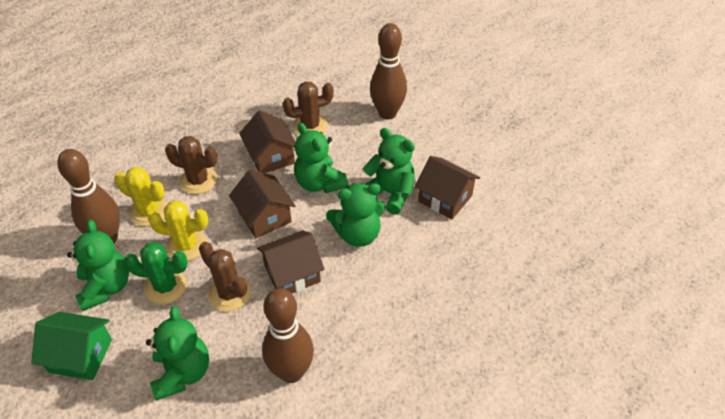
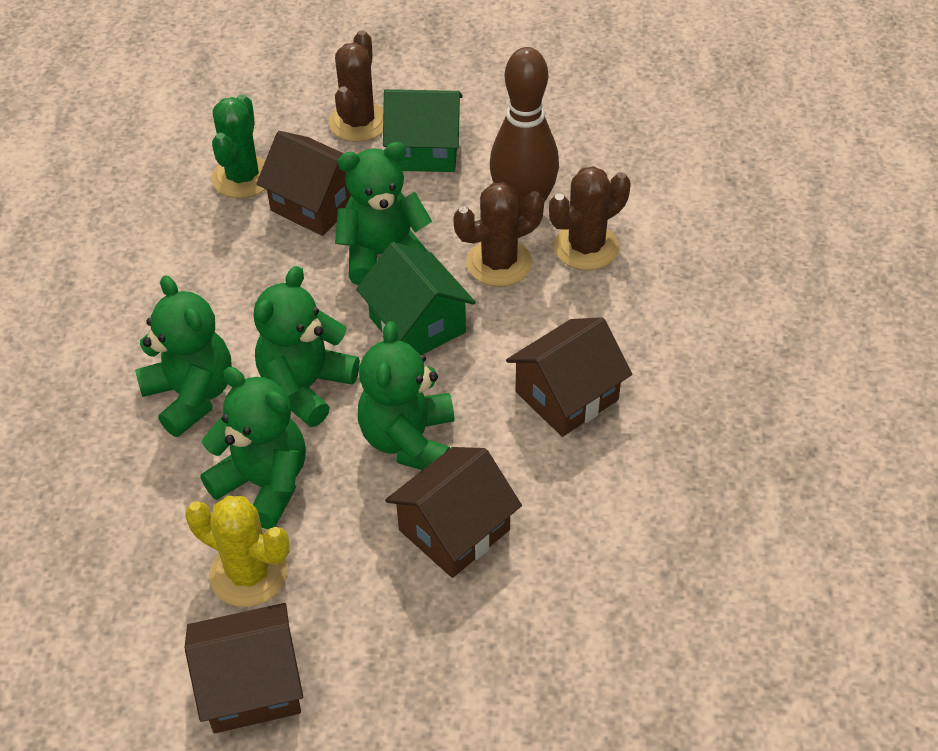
brown bowling pin: 3 -> 1
green house: 1 -> 2
yellow cactus: 2 -> 1

